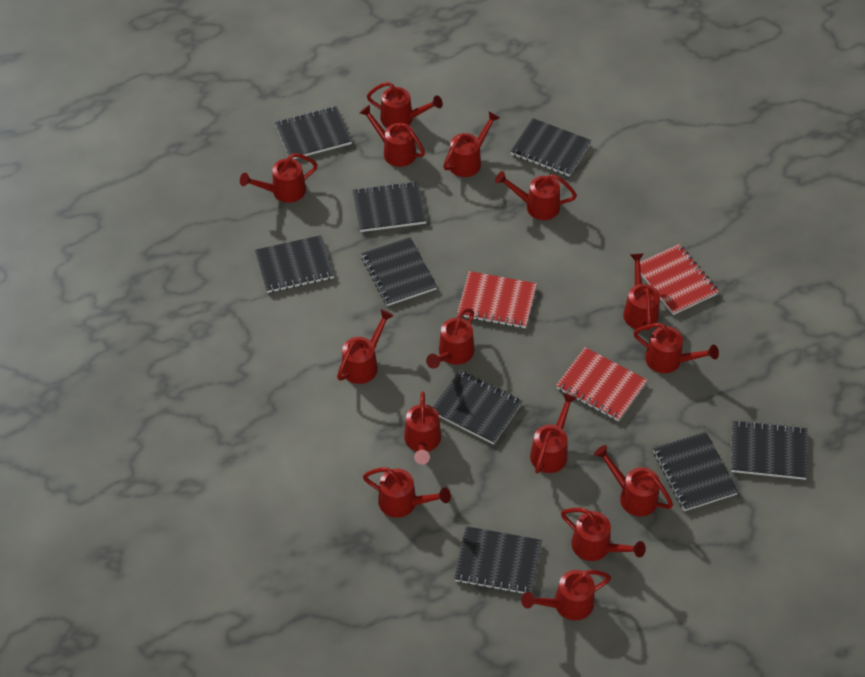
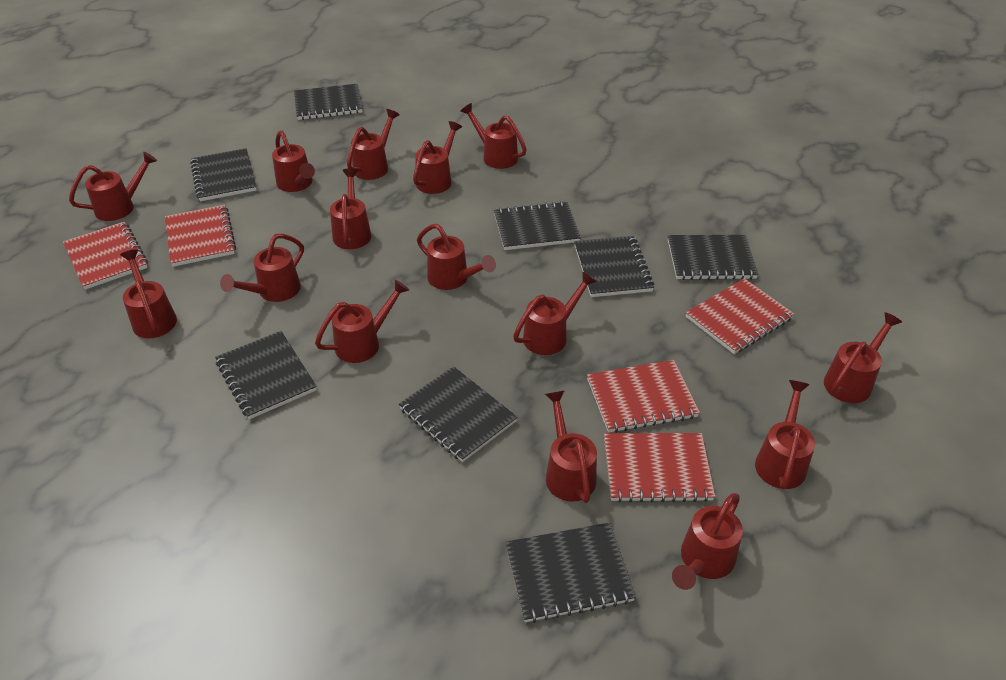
black notebook: 9 -> 8
red notebook: 3 -> 5

